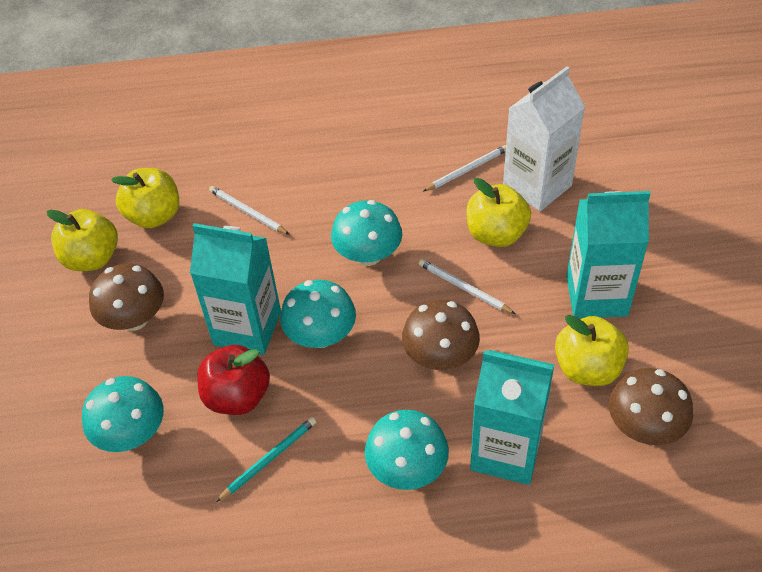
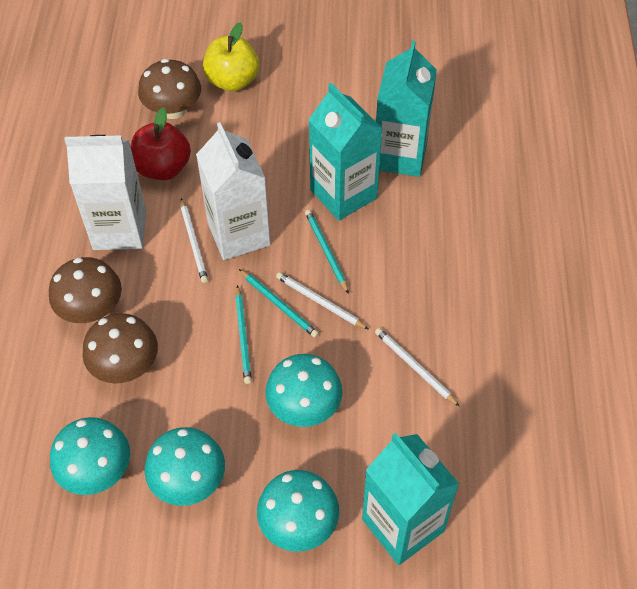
turquoise pencil: 1 -> 3
white carton: 1 -> 2
yellow apple: 4 -> 1

